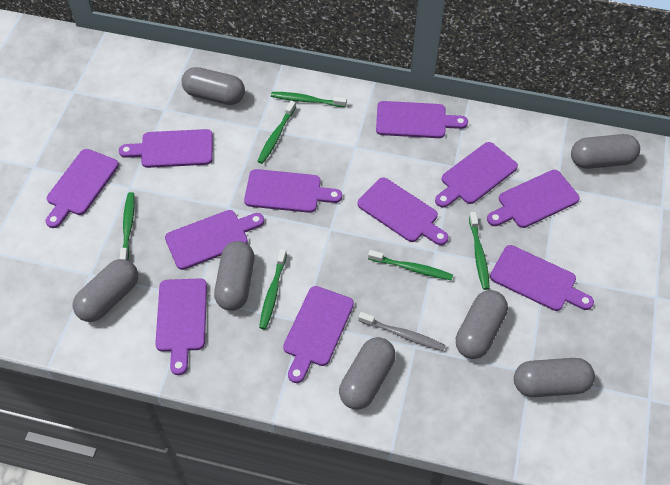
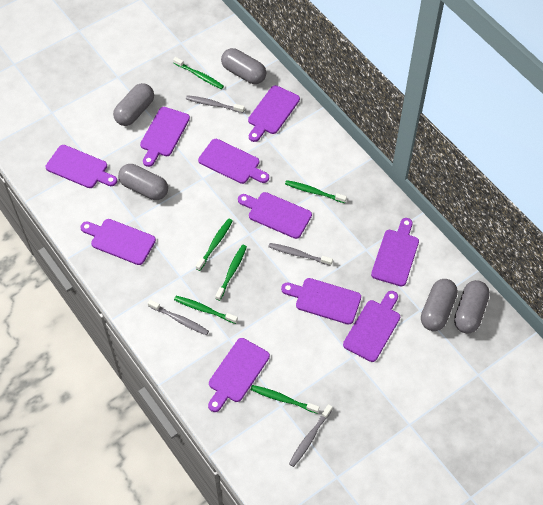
grey capsule: 7 -> 5
grey toothbrush: 1 -> 4
purple cutting board: 11 -> 10

